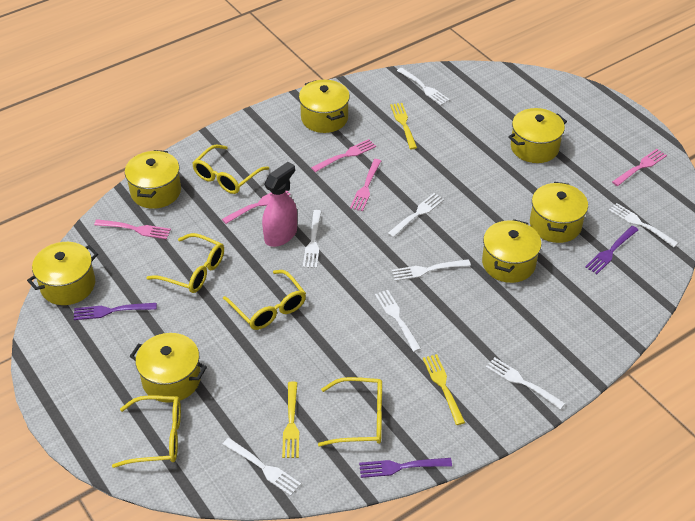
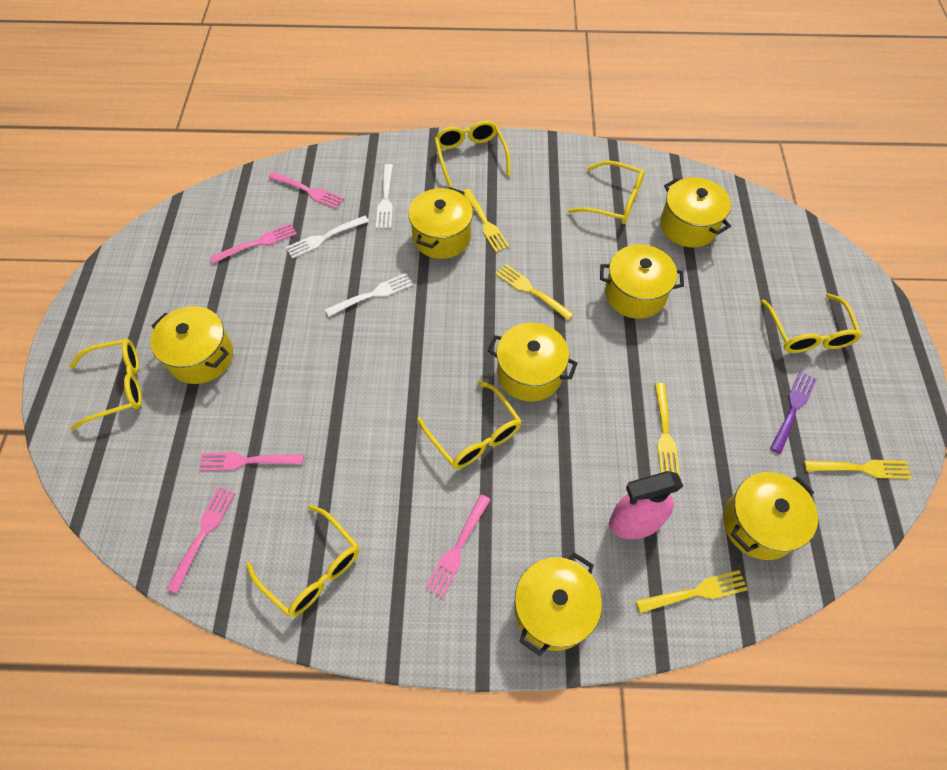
purple fork: 3 -> 1
white fork: 8 -> 3
yellow fork: 3 -> 5
yellow glasses: 5 -> 6

